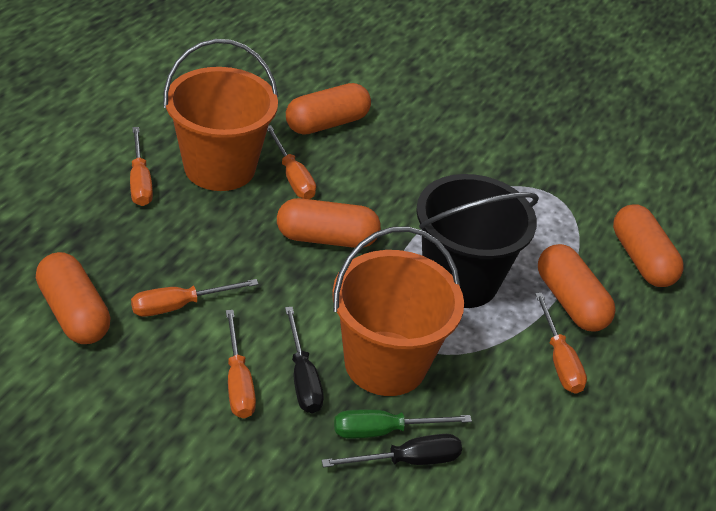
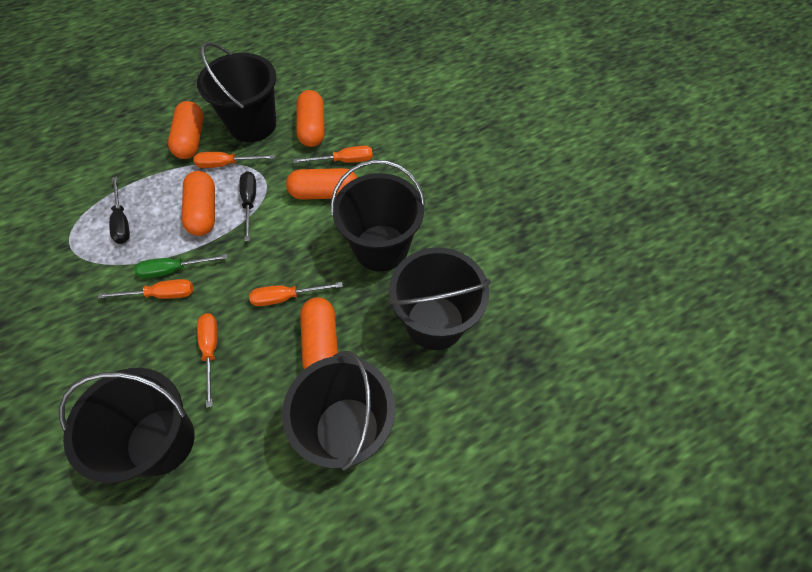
black bucket: 1 -> 5
orange bucket: 2 -> 0

